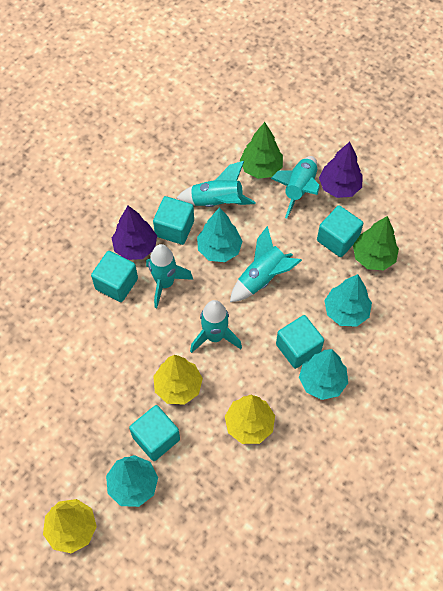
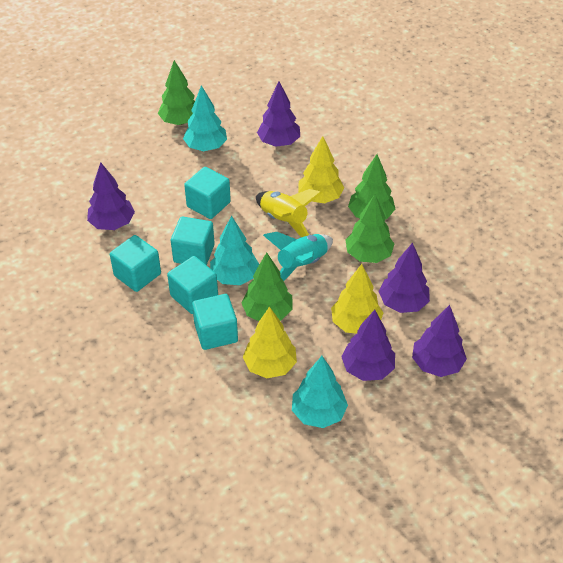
green tree: 2 -> 4
purple tree: 2 -> 5
turquoise rocket: 5 -> 1
turquoise tree: 4 -> 3
yellow rocket: 0 -> 1

